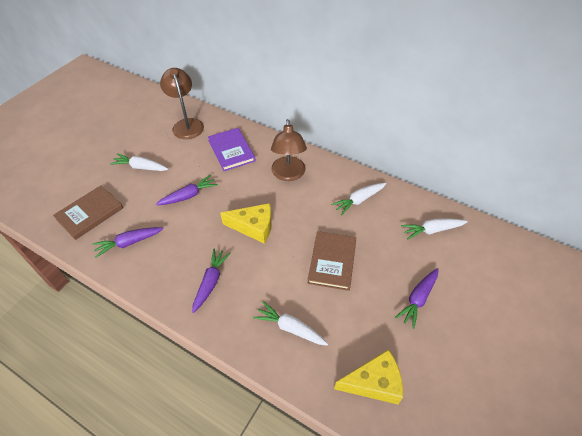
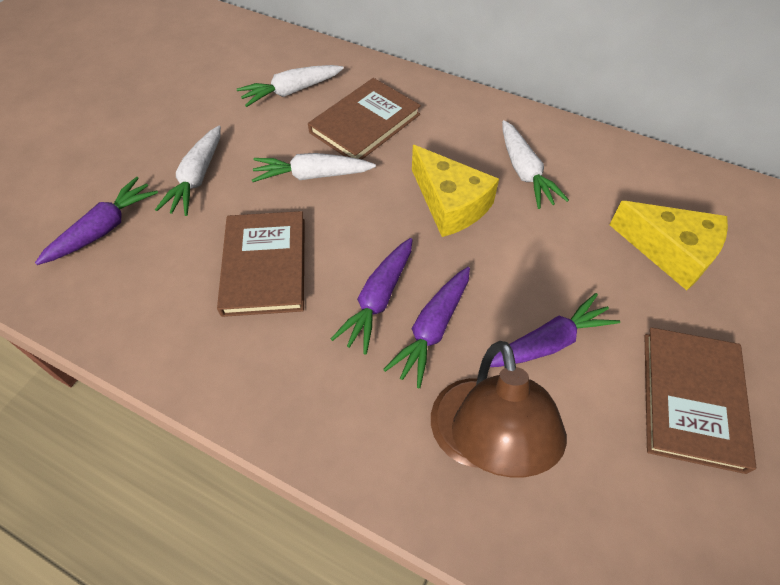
brown book: 2 -> 3
brown lamp: 2 -> 1
purple book: 1 -> 0

